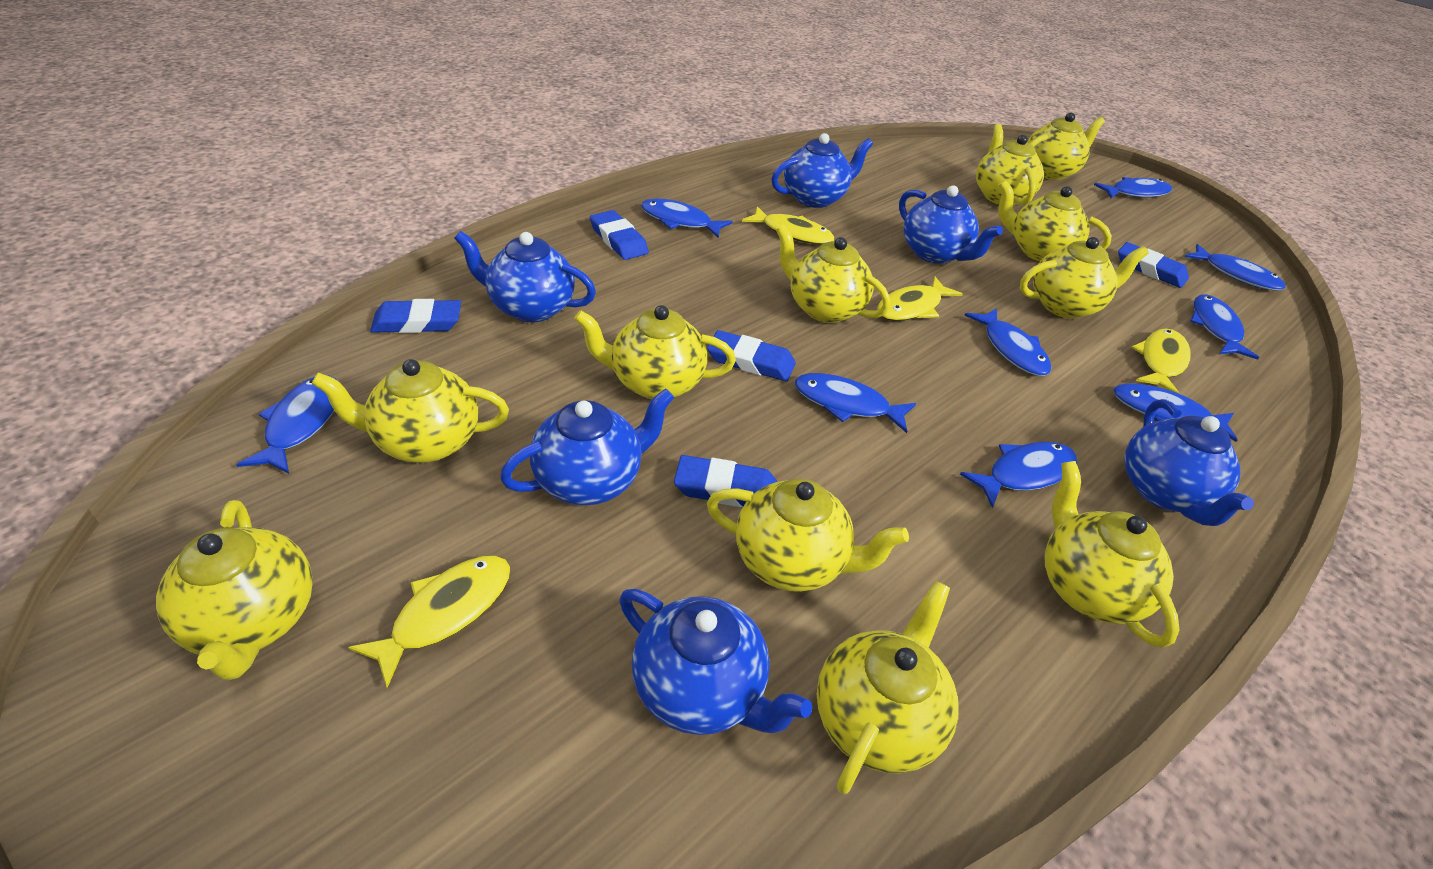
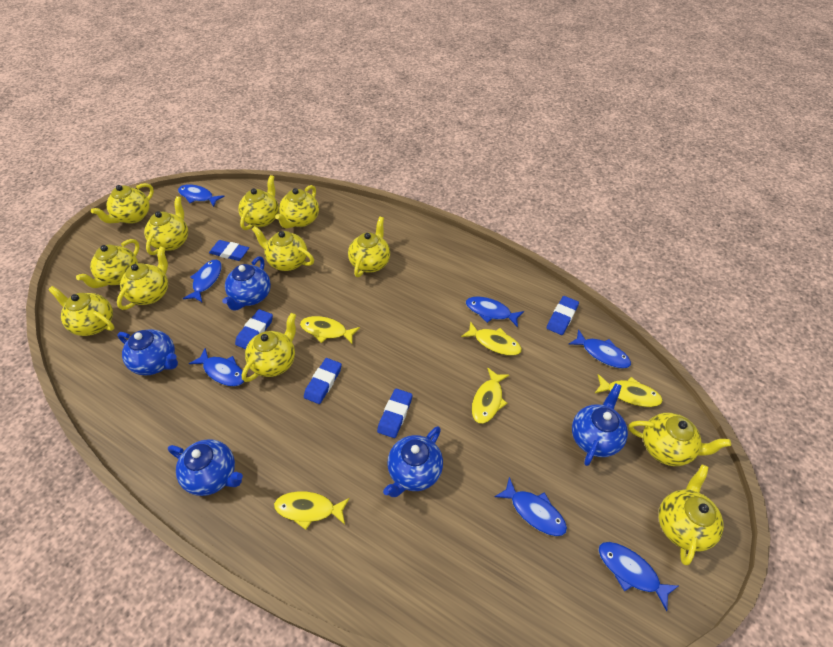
blue fish: 9 -> 7
blue teapot: 6 -> 5
yellow fish: 4 -> 5
yellow teapot: 11 -> 12

